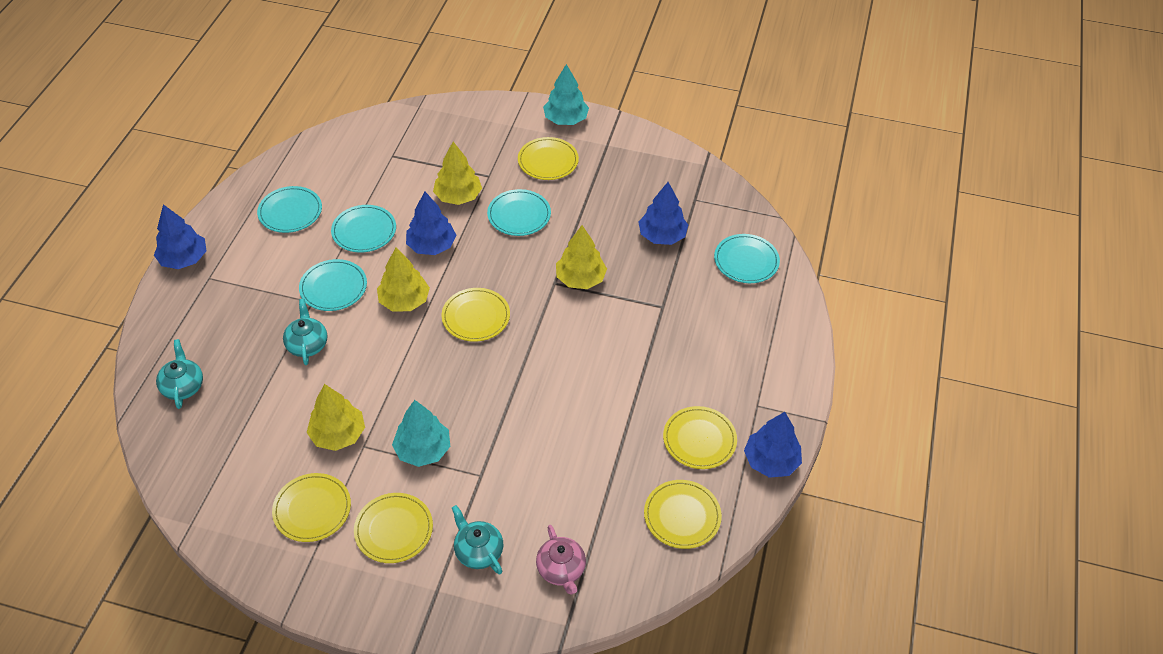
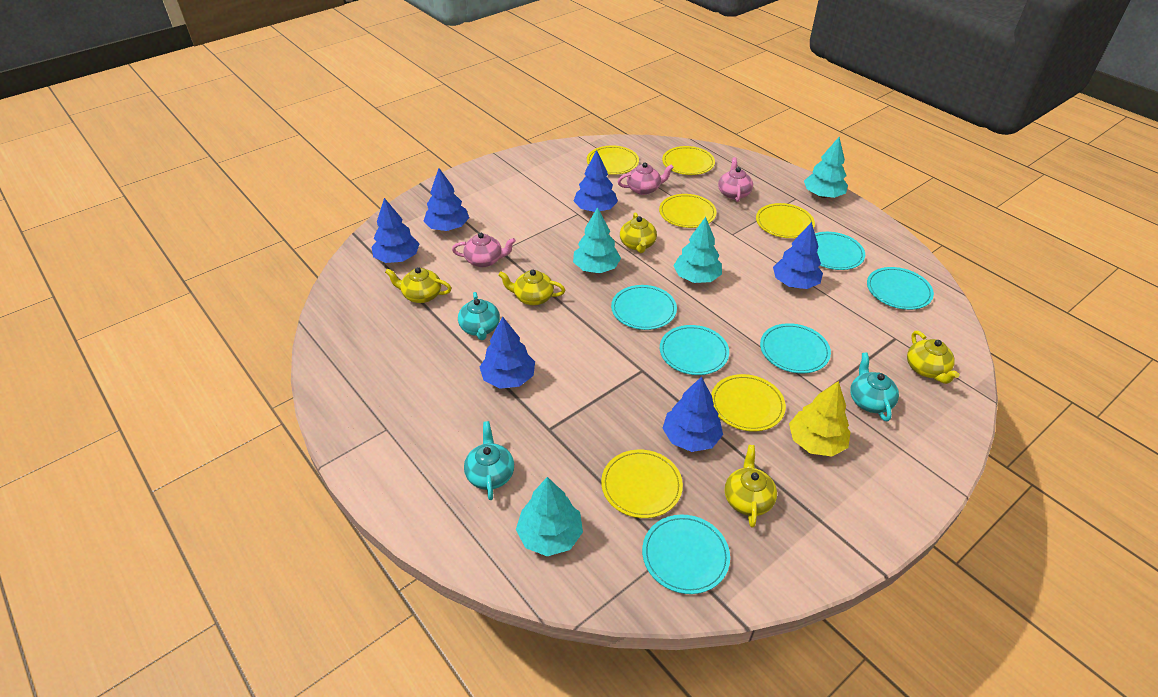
blue tree: 4 -> 6
pink teapot: 1 -> 3
turquoise plate: 5 -> 6
turquoise tree: 2 -> 4
yellow teapot: 0 -> 5
yellow tree: 4 -> 1

